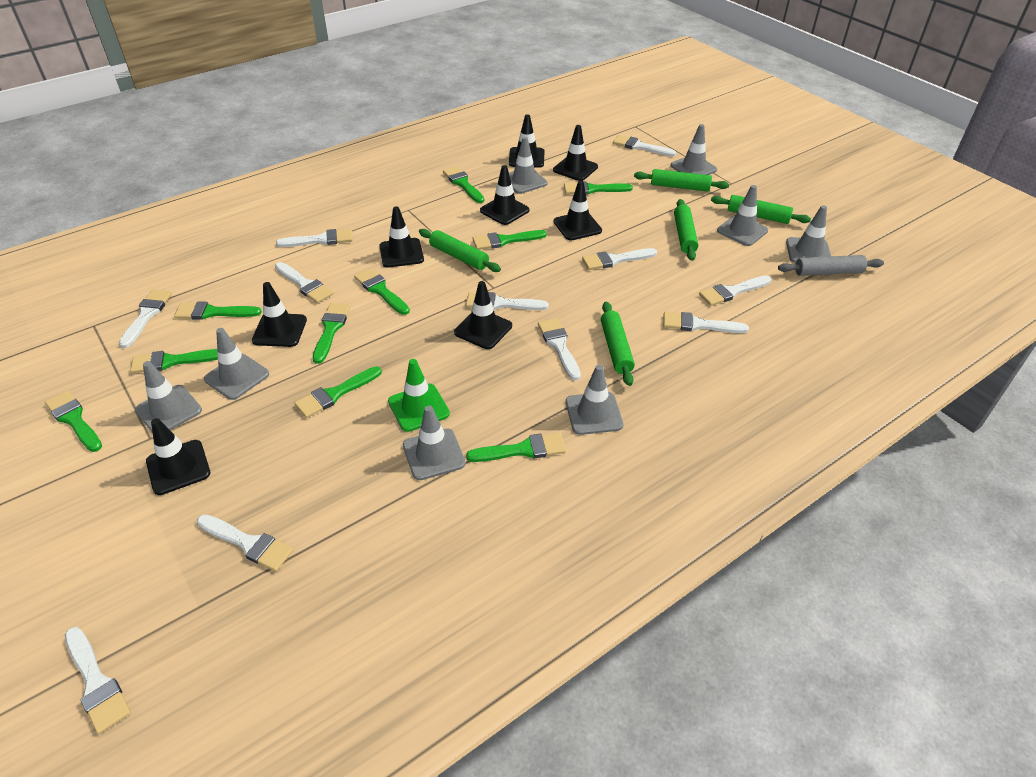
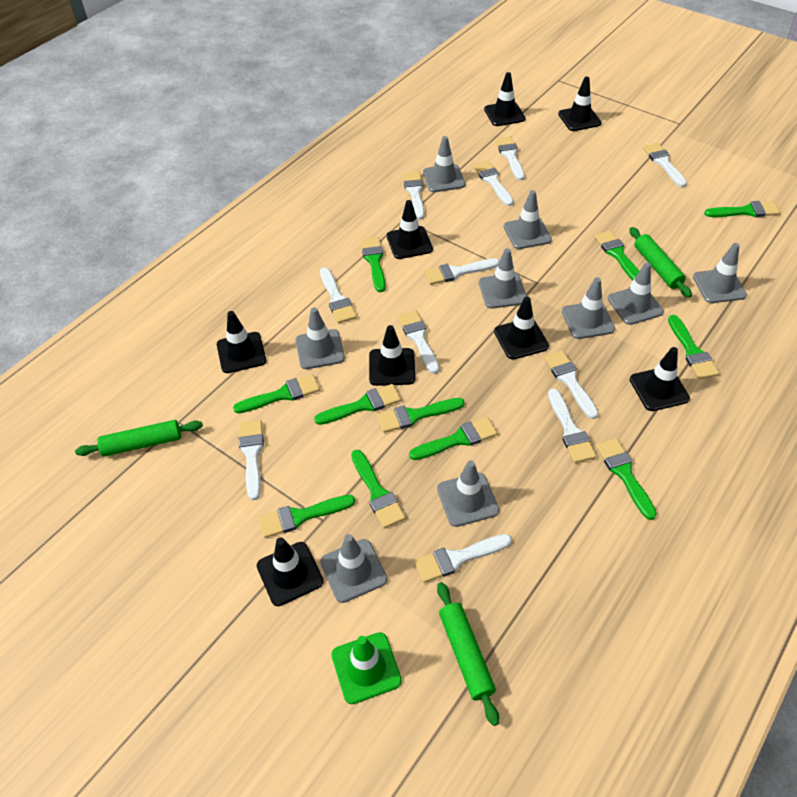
green brush: 10 -> 11
green rolling pin: 5 -> 3
grey rolling pin: 1 -> 0
grey traffic cone: 8 -> 9

